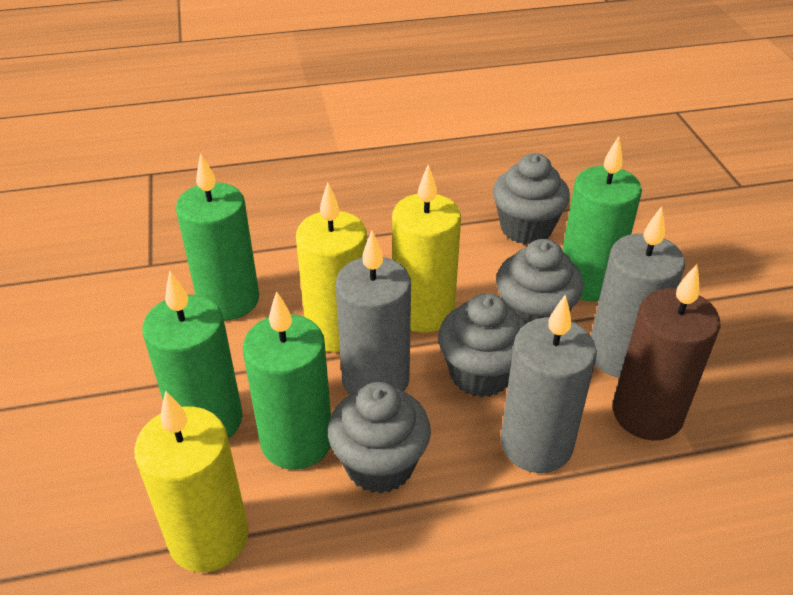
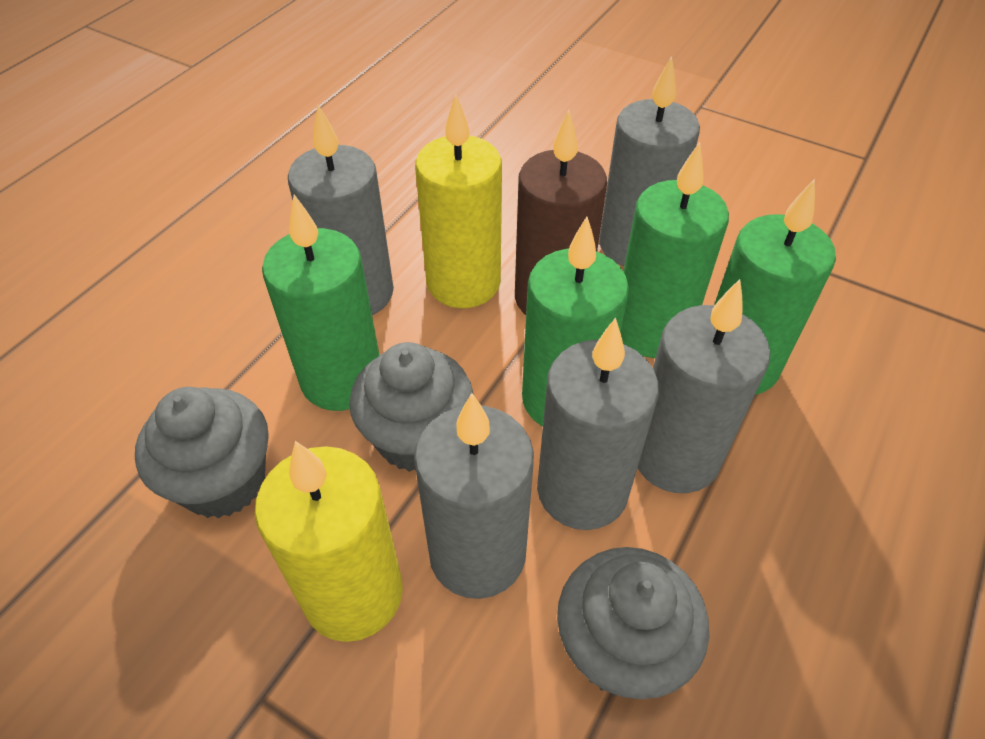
grey candle: 3 -> 5
grey cupcake: 4 -> 3
yellow candle: 3 -> 2

